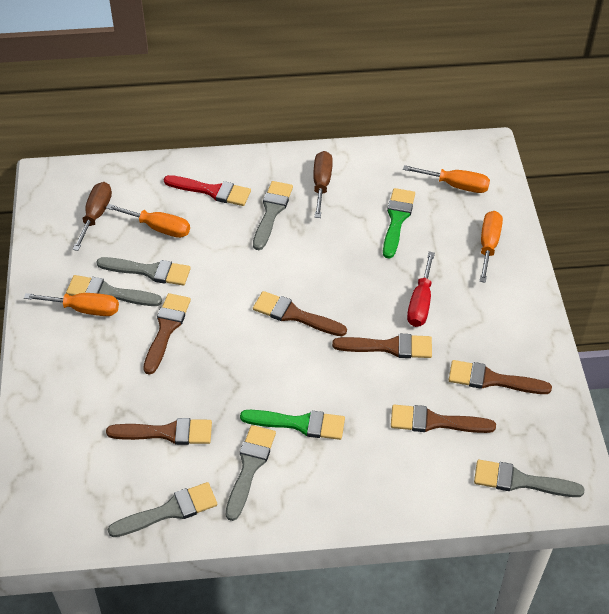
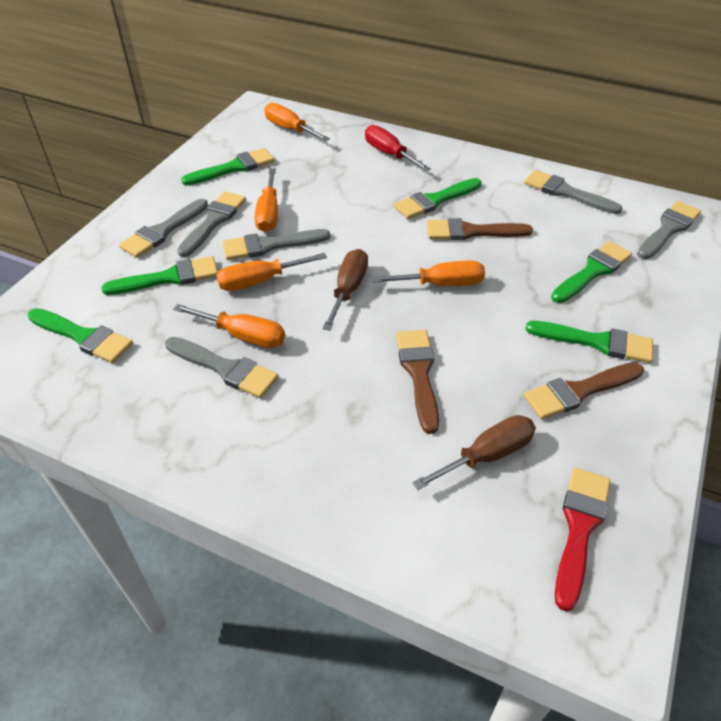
brown brush: 6 -> 3
green brush: 2 -> 6
orange screwdriver: 4 -> 5

